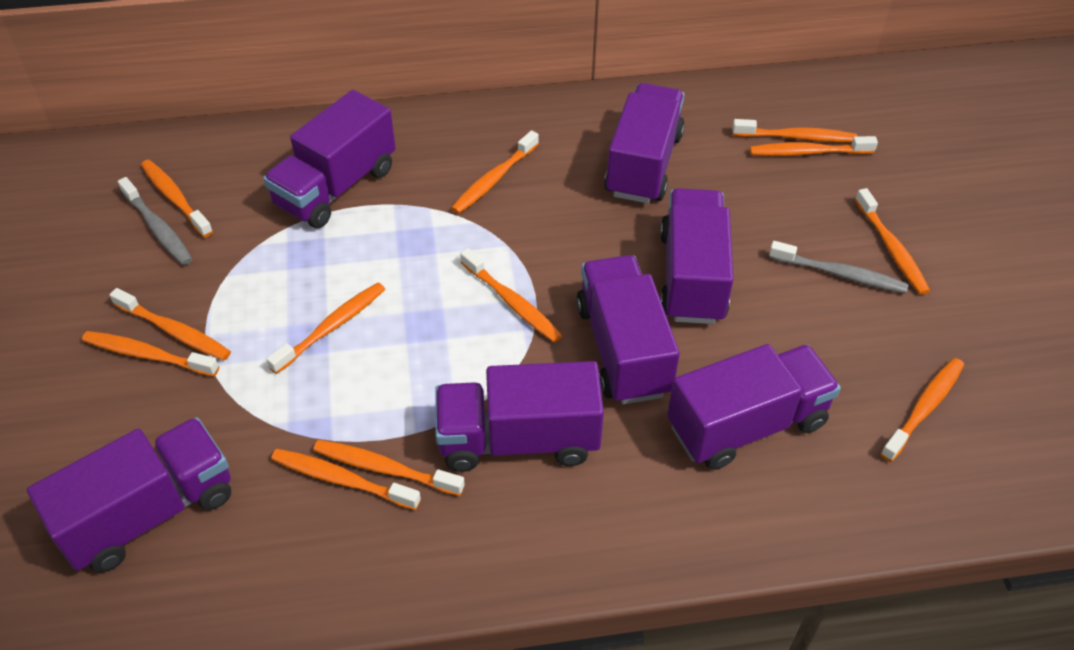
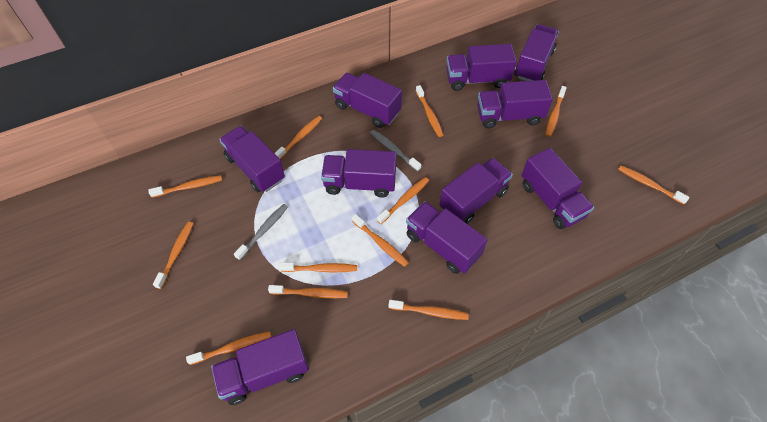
purple truck: 7 -> 10

